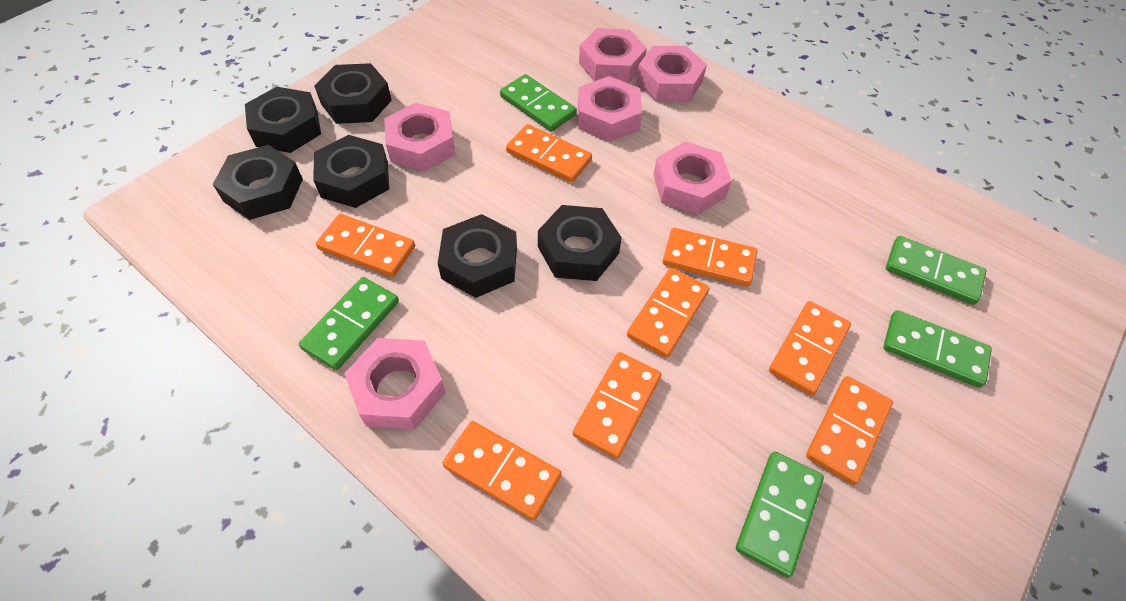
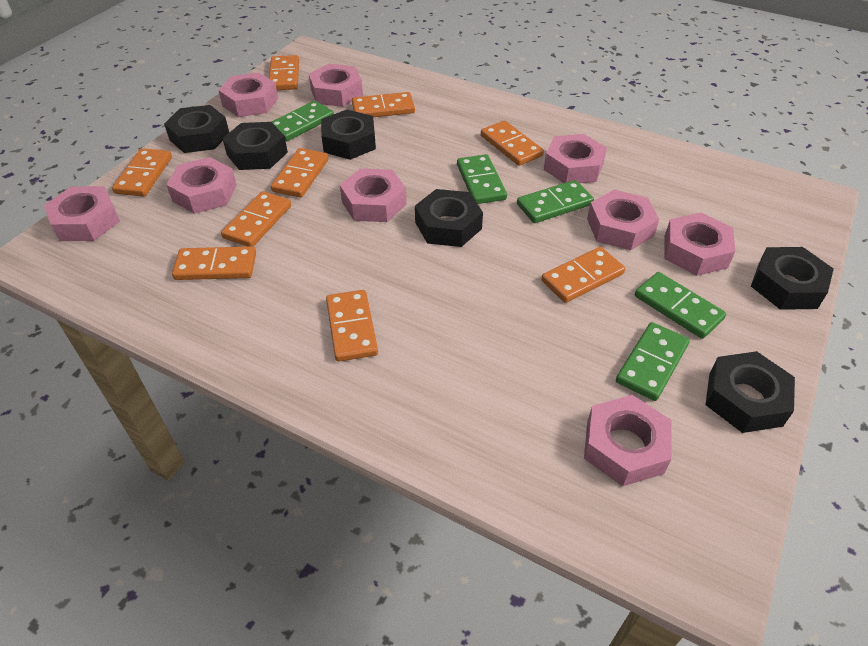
orange domino: 8 -> 9
pink nut: 6 -> 9

